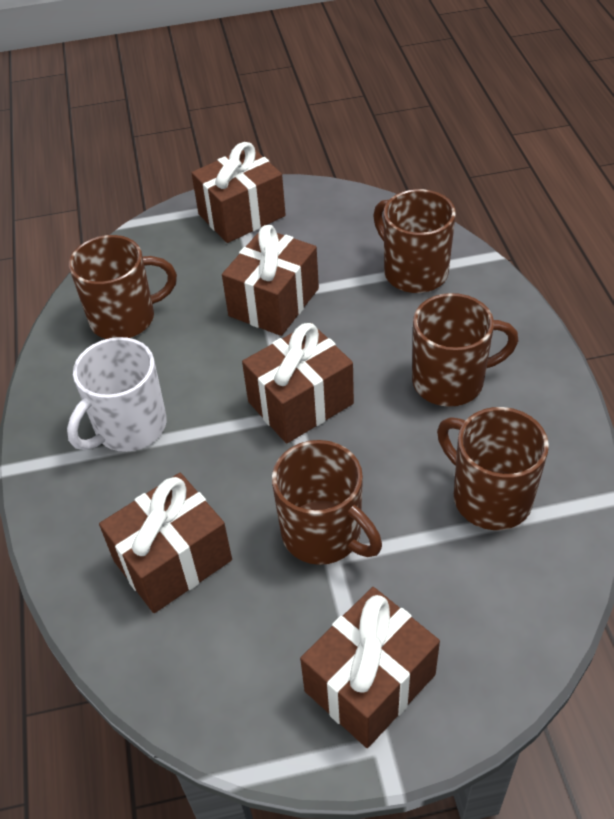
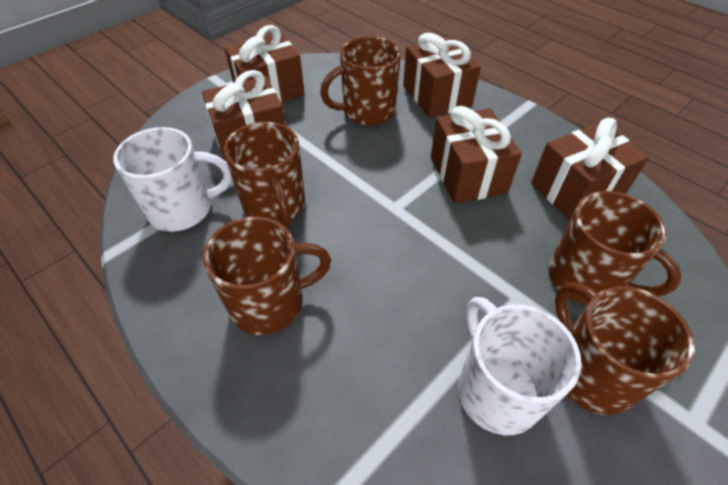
white mug: 1 -> 2

